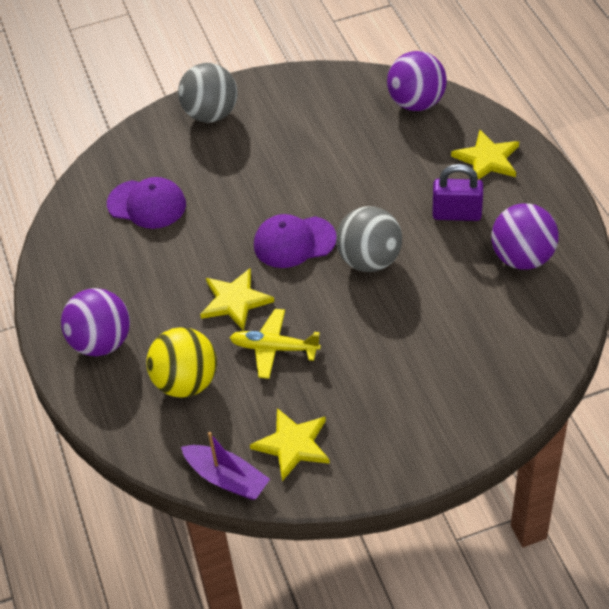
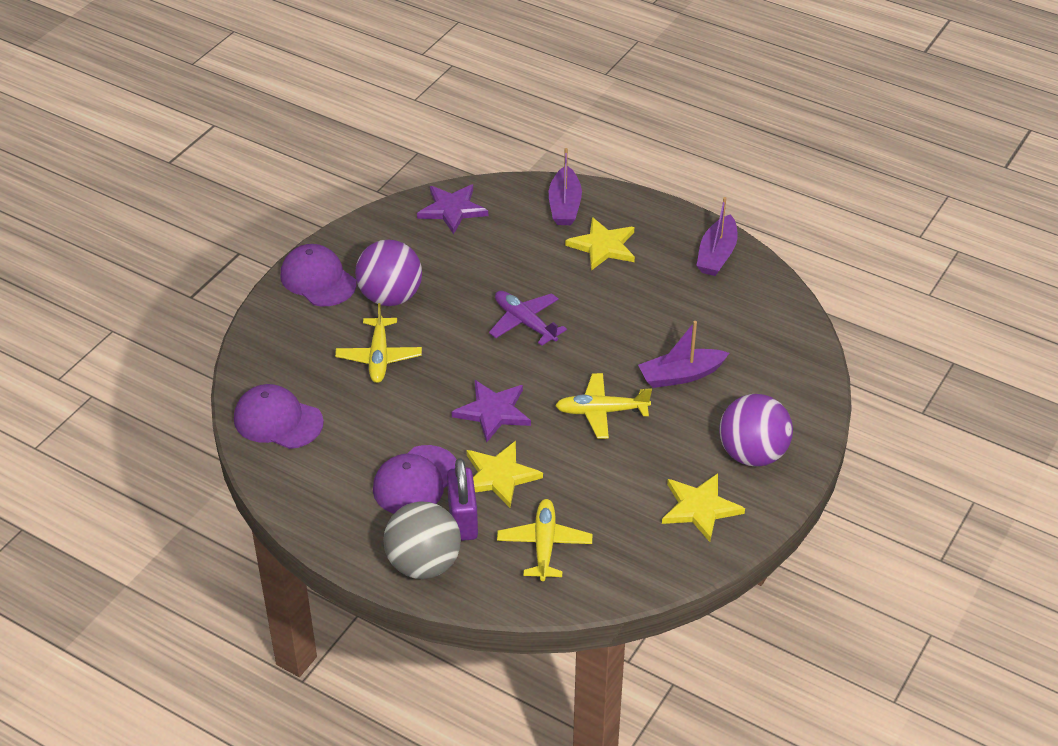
grey ball: 2 -> 1
purple ball: 3 -> 2
purple boat: 1 -> 3
purple cap: 2 -> 3
purple plane: 0 -> 1
purple star: 0 -> 2
yellow ball: 1 -> 0
yellow plane: 1 -> 3

